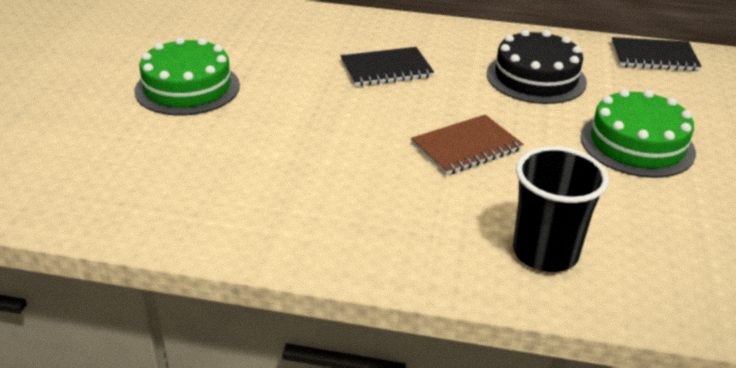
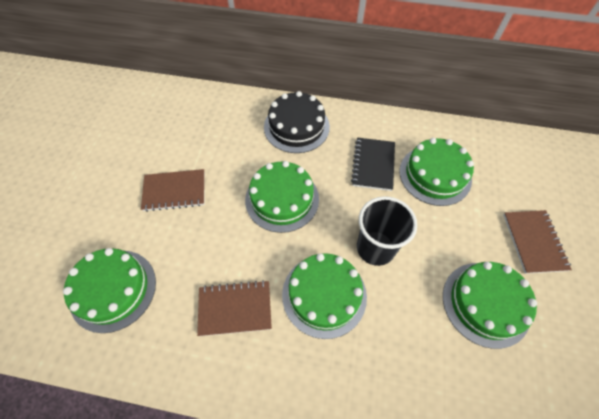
black notebook: 2 -> 1
brown notebook: 1 -> 3
green cake: 2 -> 5

